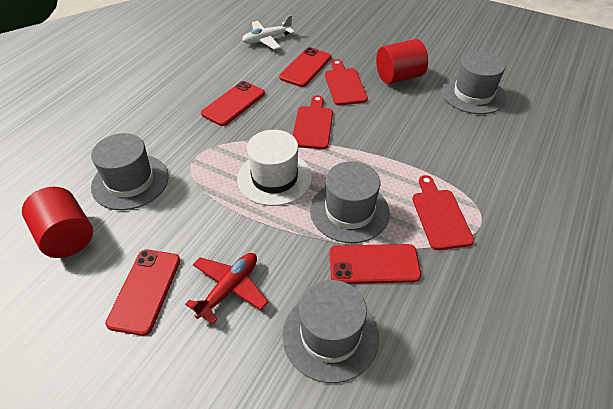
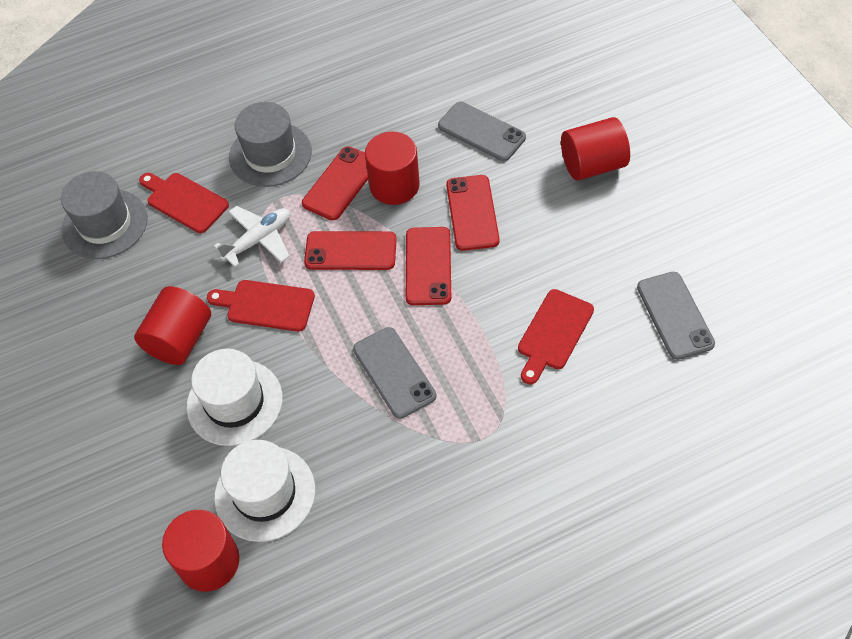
grey hat: 4 -> 2
grey phone: 0 -> 3
red cylinder: 2 -> 4
red plane: 1 -> 0
white hat: 1 -> 2

